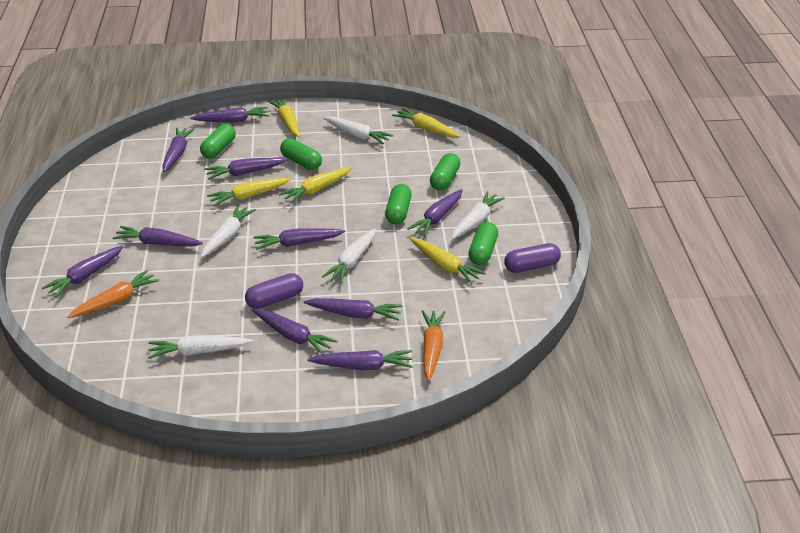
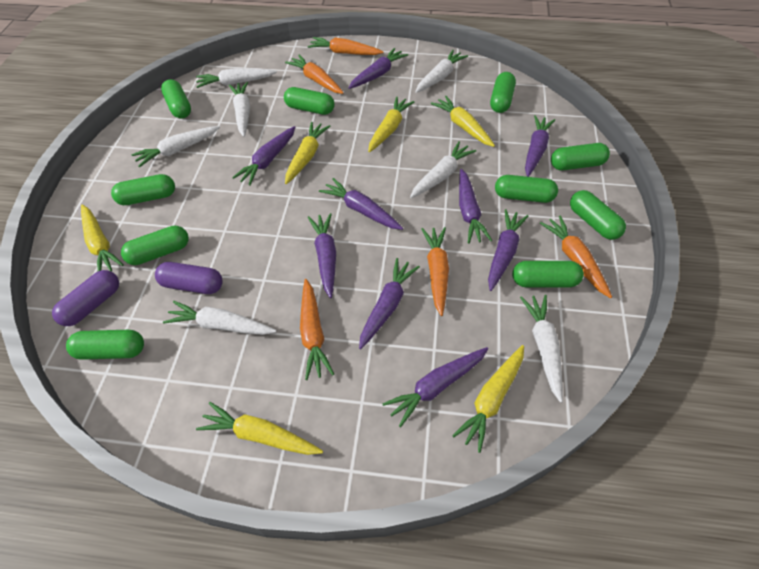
green capsule: 5 -> 10
orange carrot: 2 -> 5
purple carrot: 10 -> 9
white carrot: 5 -> 7
yellow carrot: 5 -> 6

